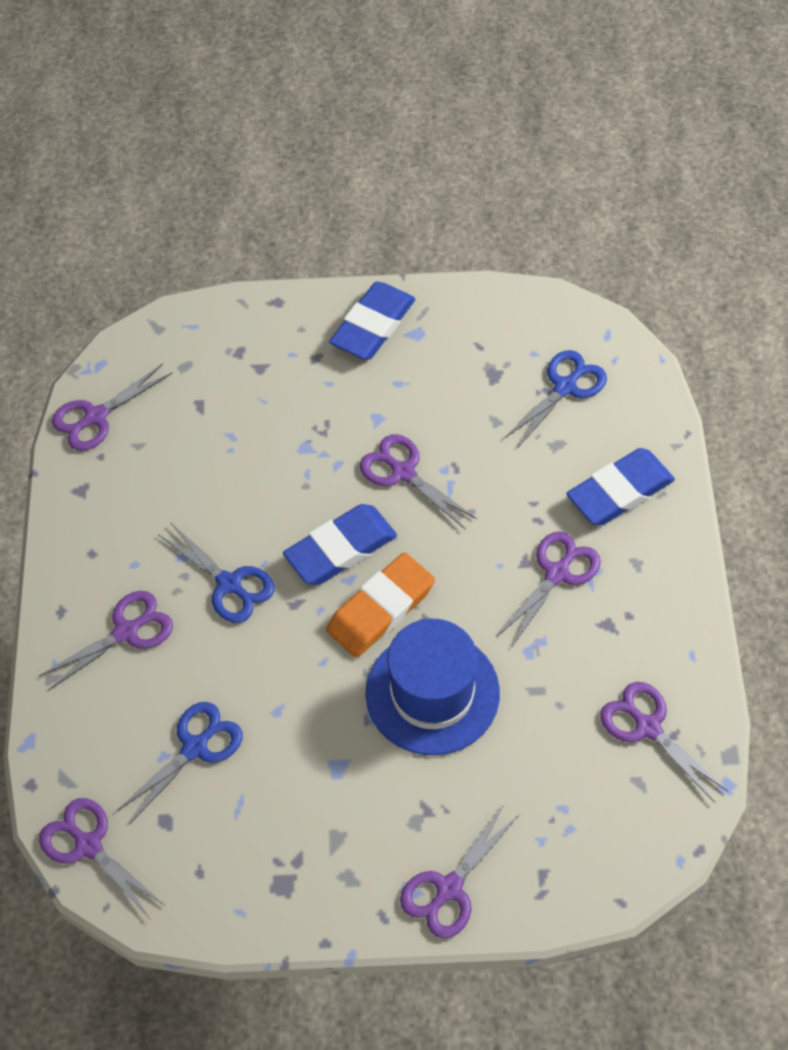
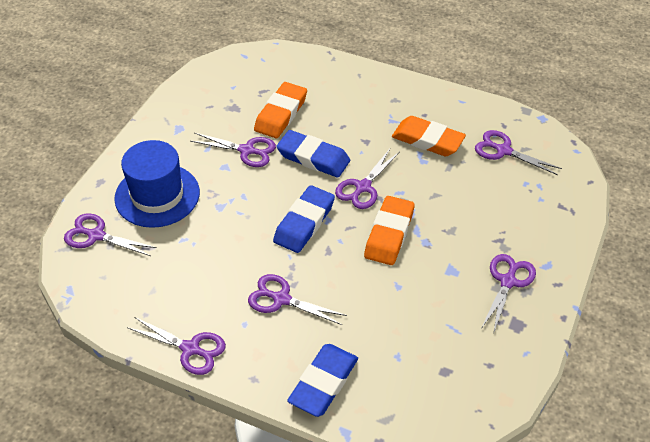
blue scissors: 3 -> 0
orange eraser: 1 -> 3

